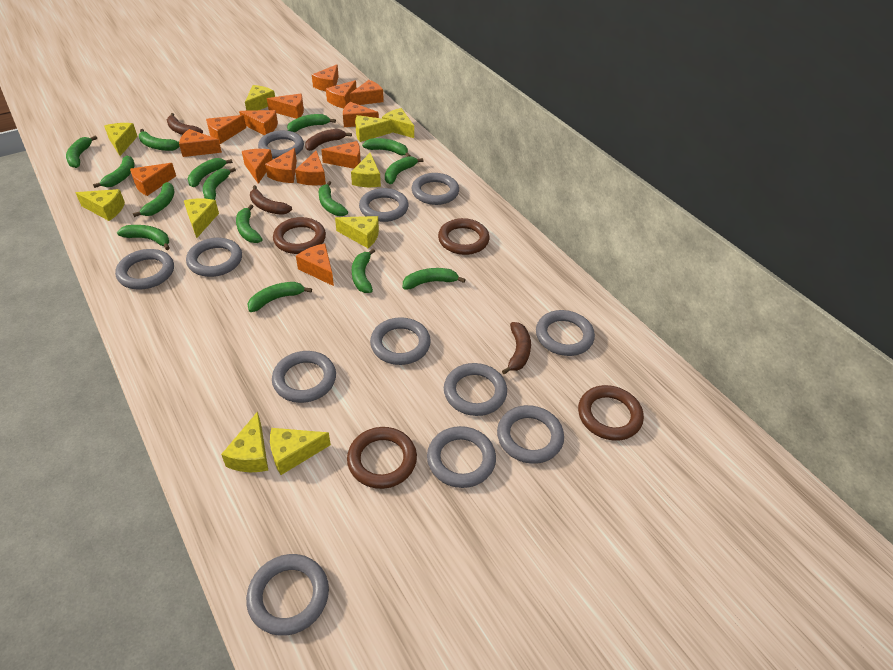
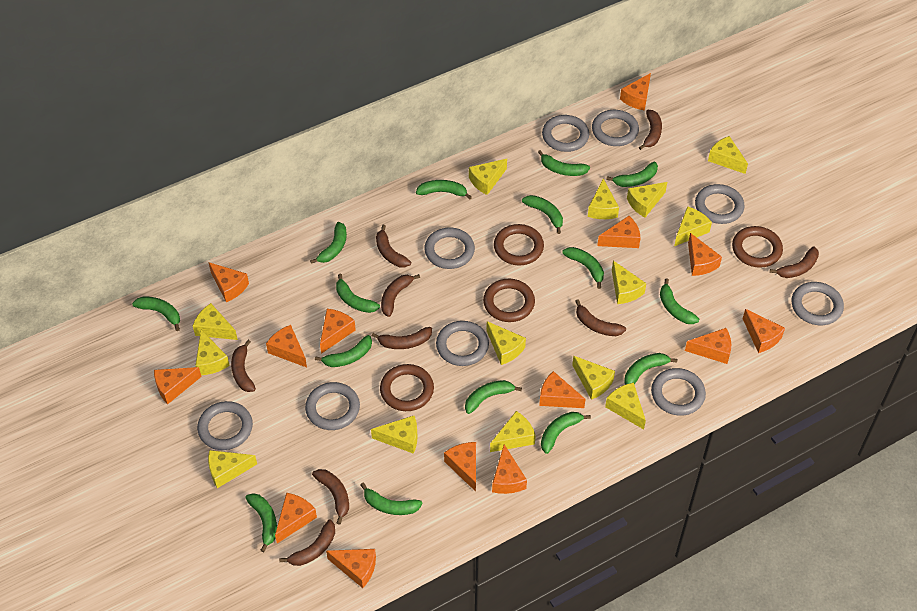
brown banana: 4 -> 9
grey ring: 12 -> 9
yellow cheese: 10 -> 14

